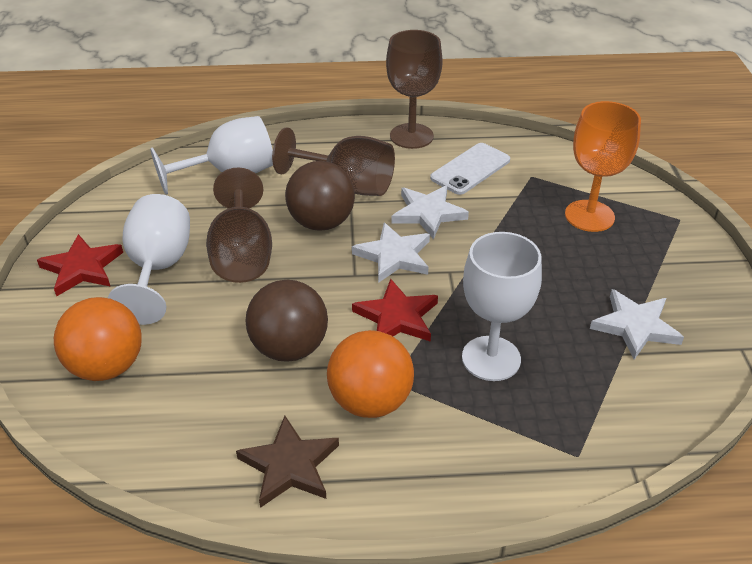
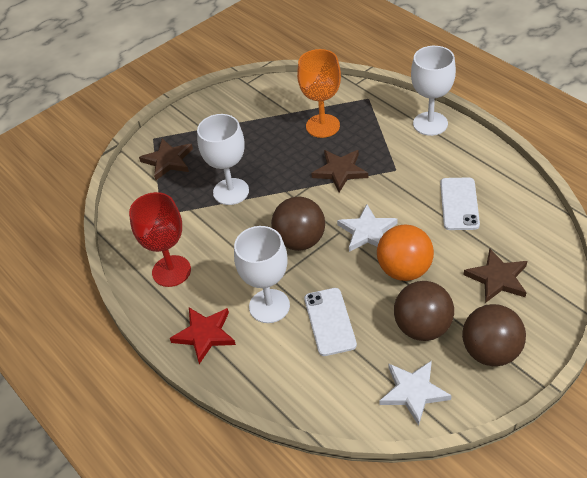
brown ball: 2 -> 3
brown goblet: 3 -> 0
brown star: 1 -> 3
orange ball: 2 -> 1
red goblet: 0 -> 1
red star: 2 -> 1
white phone: 1 -> 2
white star: 3 -> 2

